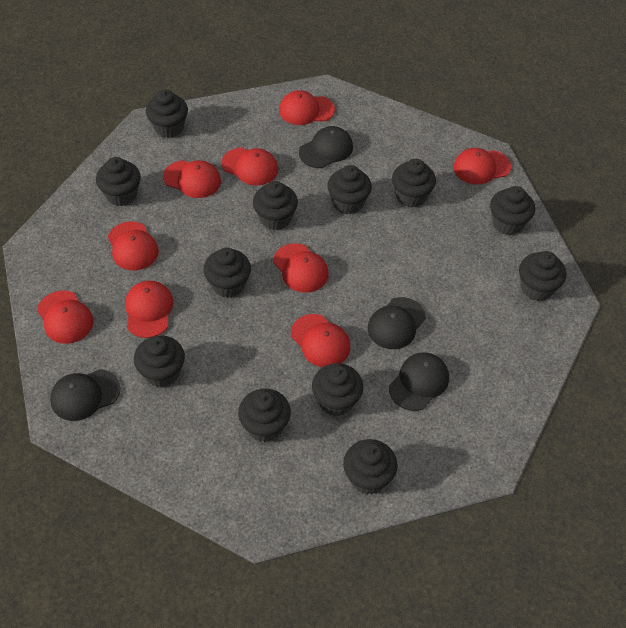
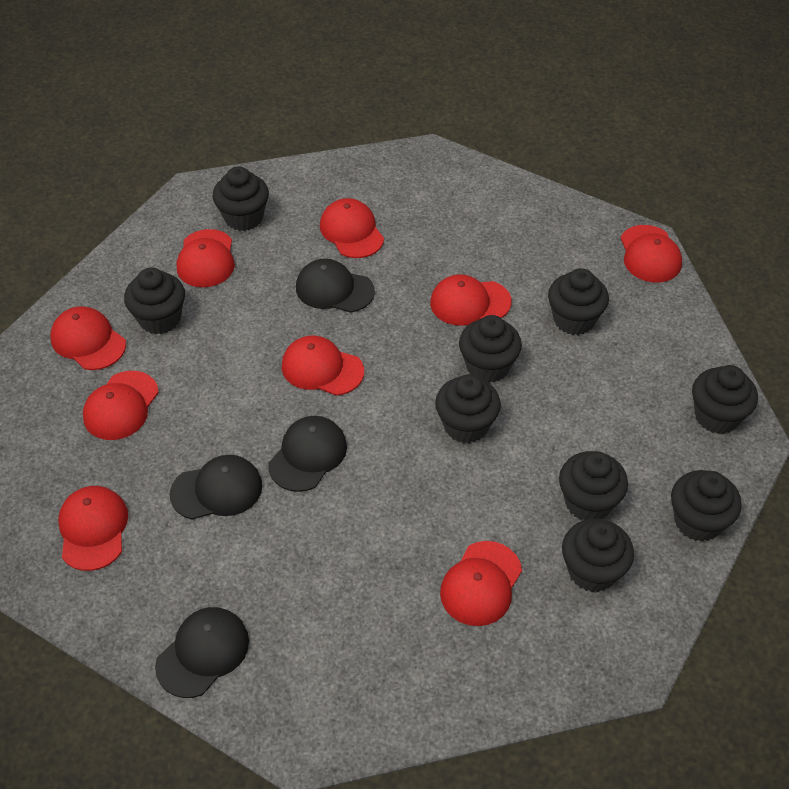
black cupcake: 12 -> 9

